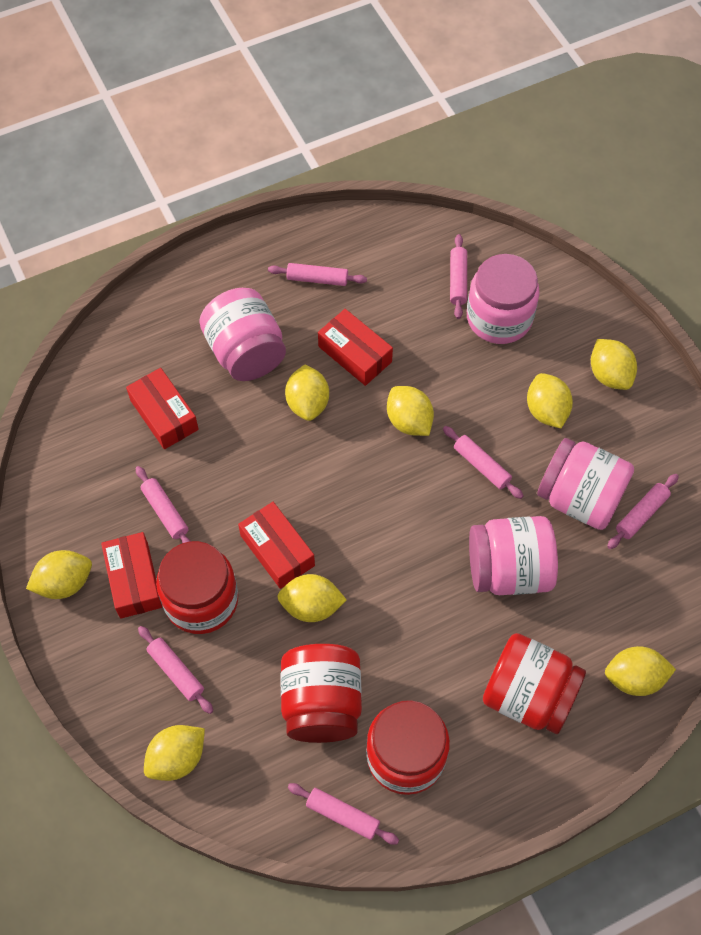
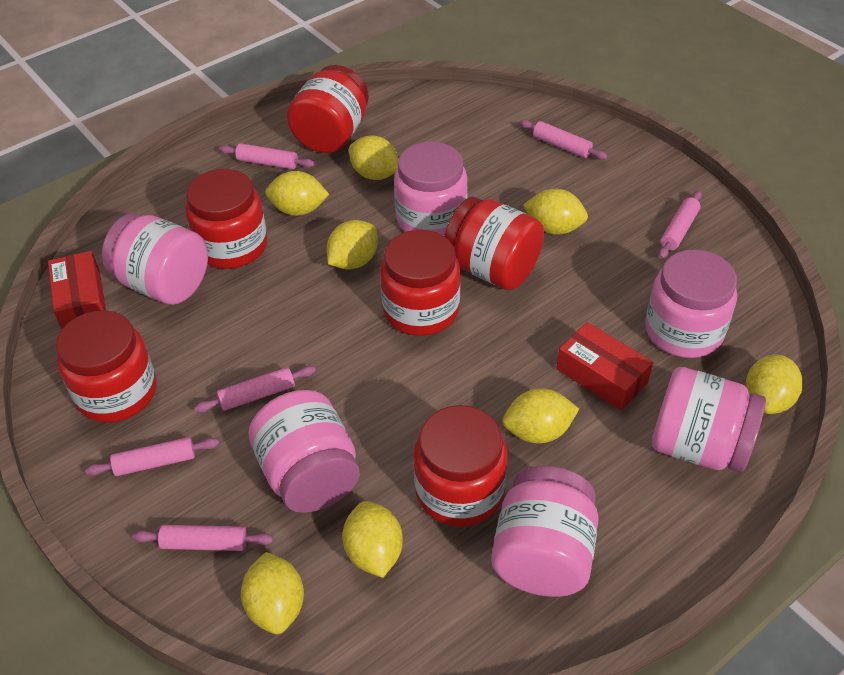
pink jar: 4 -> 6
pink rolling pin: 7 -> 6
red box: 4 -> 2
red jar: 4 -> 6

